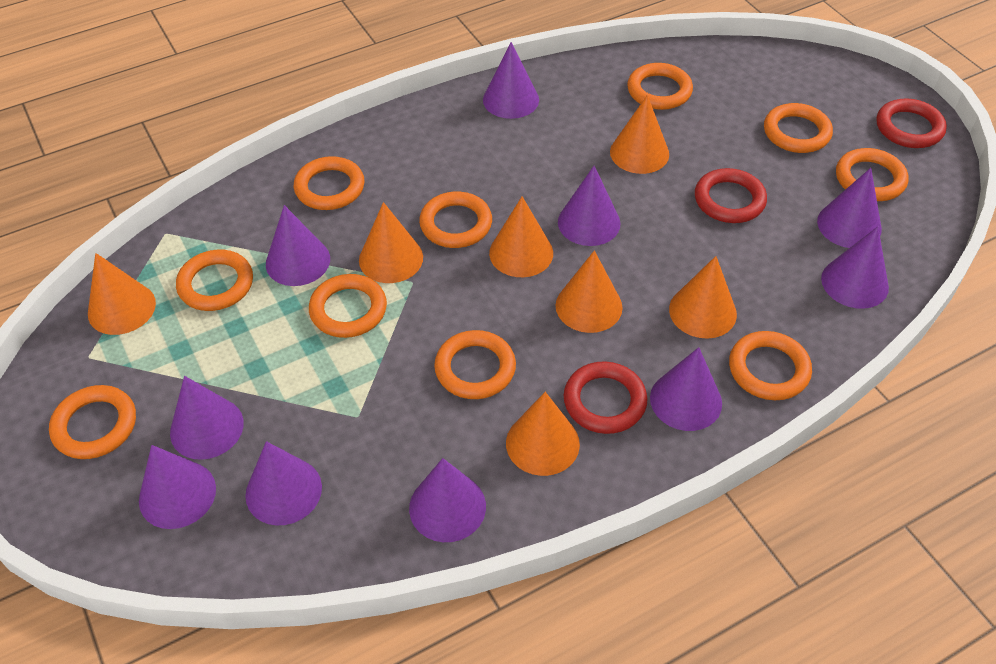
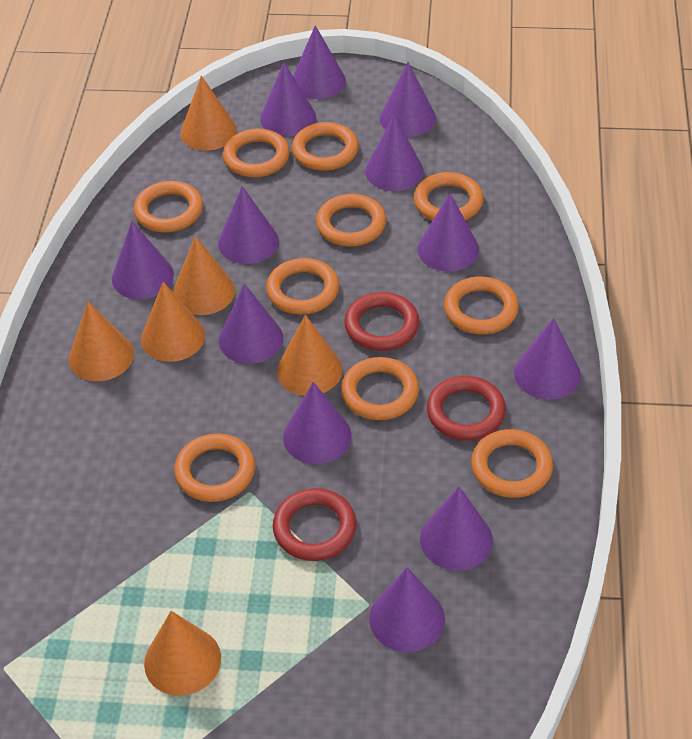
orange cone: 7 -> 6
purple cone: 10 -> 12

